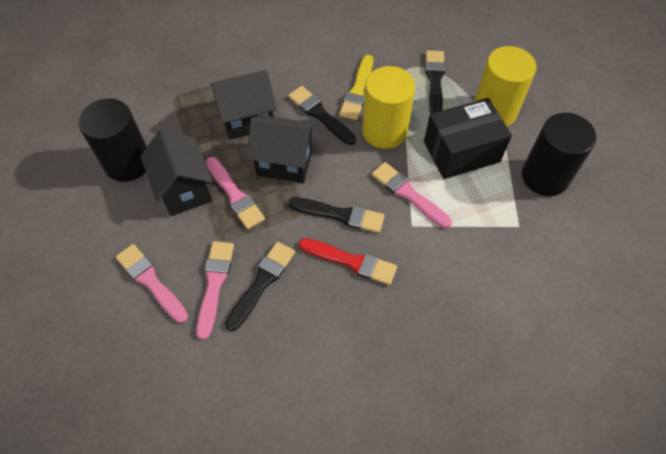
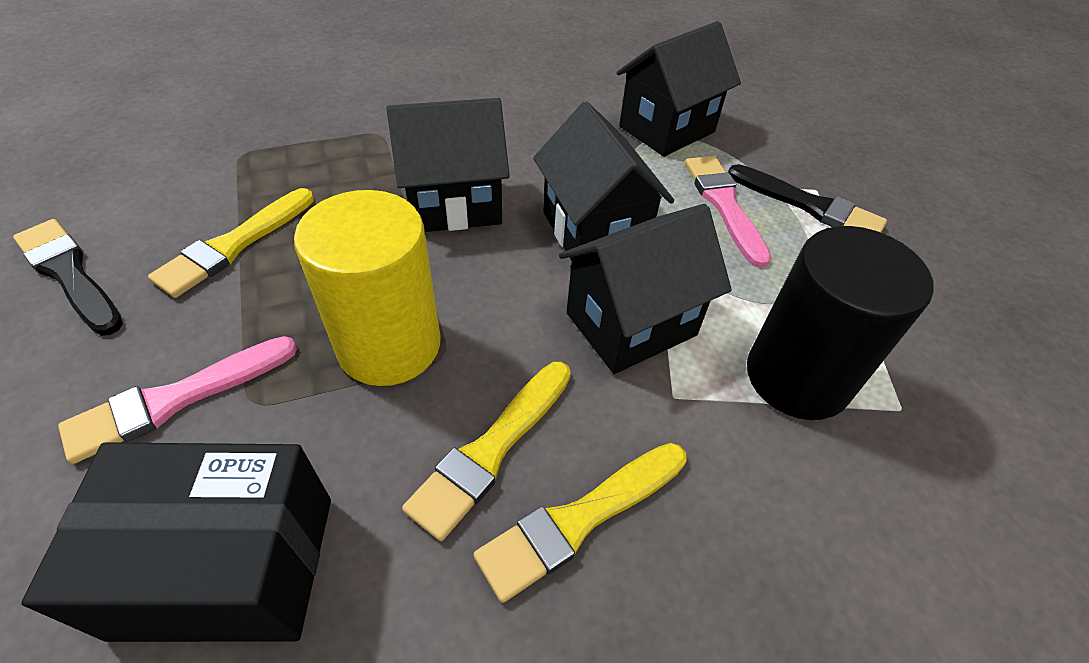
black brush: 4 -> 2
black cylinder: 2 -> 1
black house: 3 -> 4
pink brush: 4 -> 2
red brush: 1 -> 0
yellow brush: 1 -> 3
yellow cylinder: 2 -> 1

